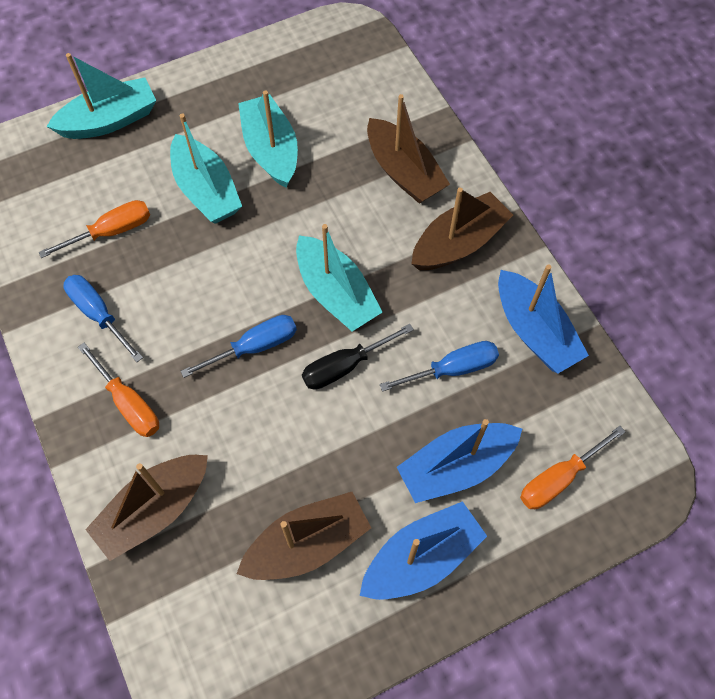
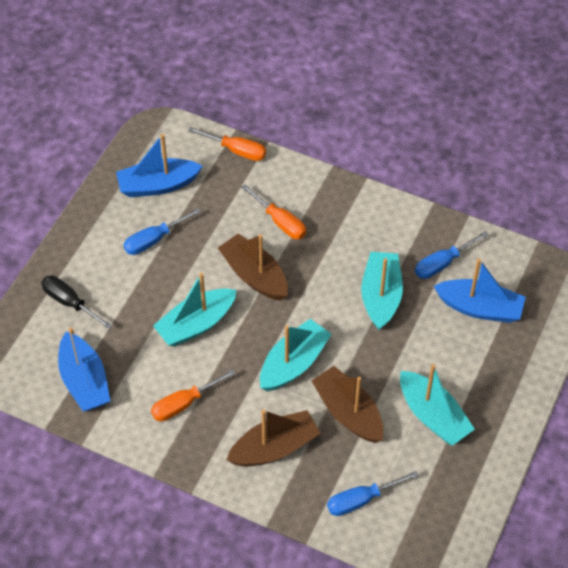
brown boat: 4 -> 3

